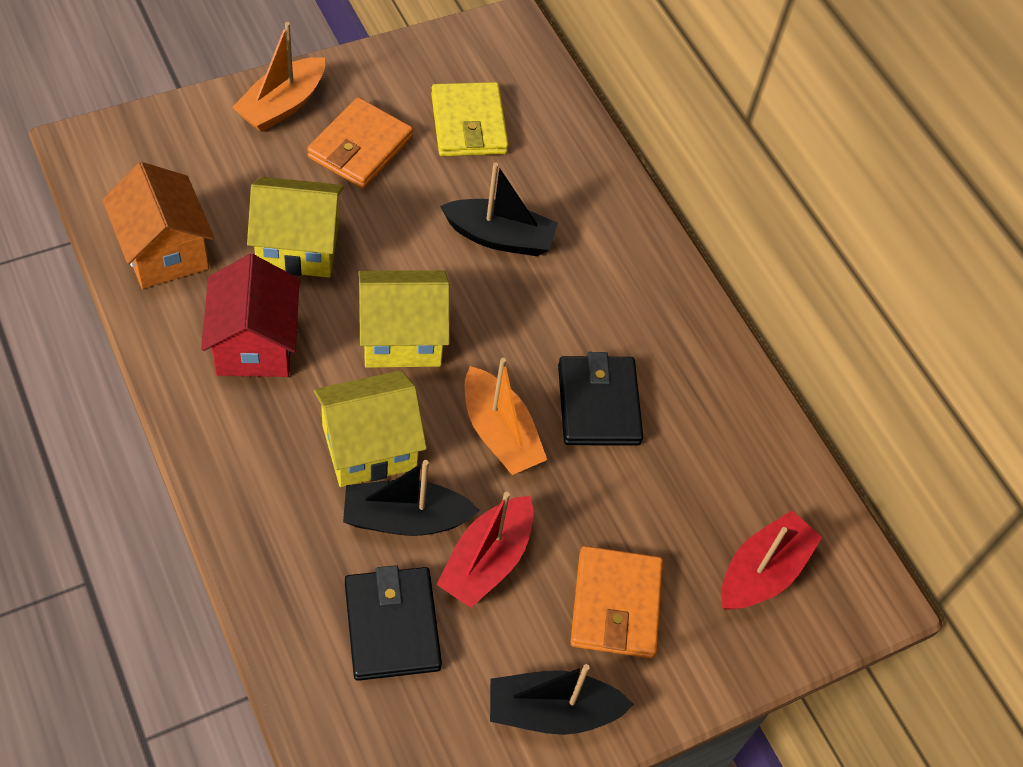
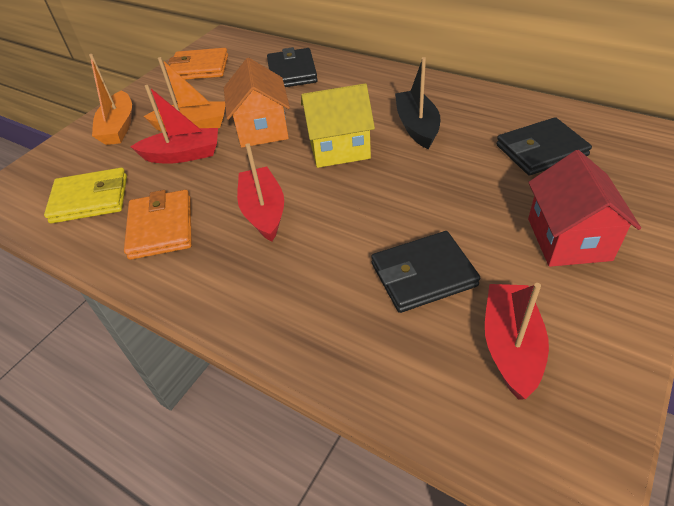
black boat: 3 -> 1
black wallet: 2 -> 3
red boat: 2 -> 3
yellow house: 3 -> 1

